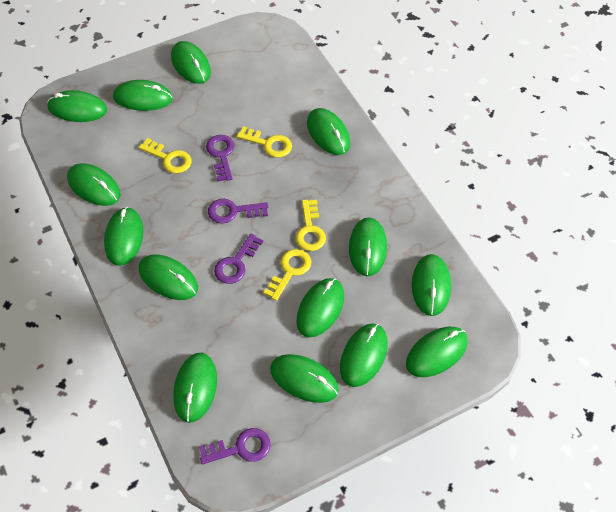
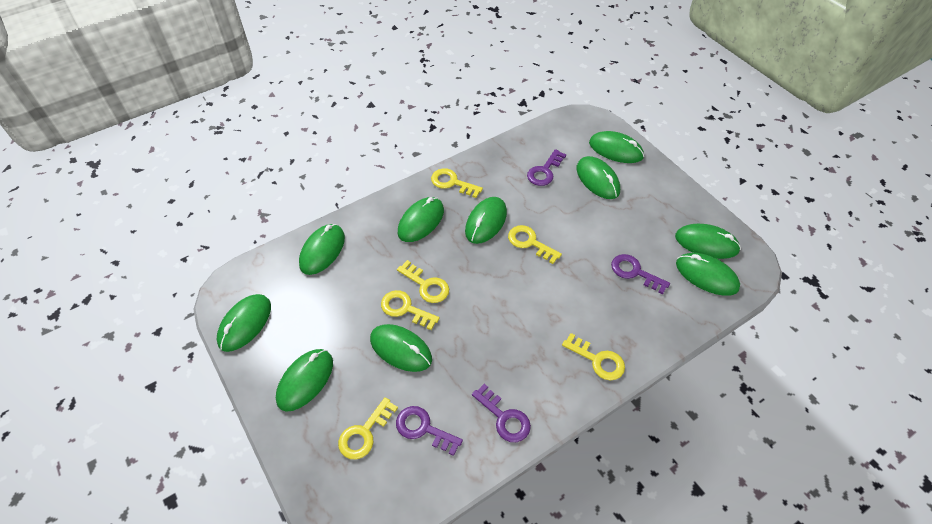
green mouse: 14 -> 10
yellow key: 4 -> 6

